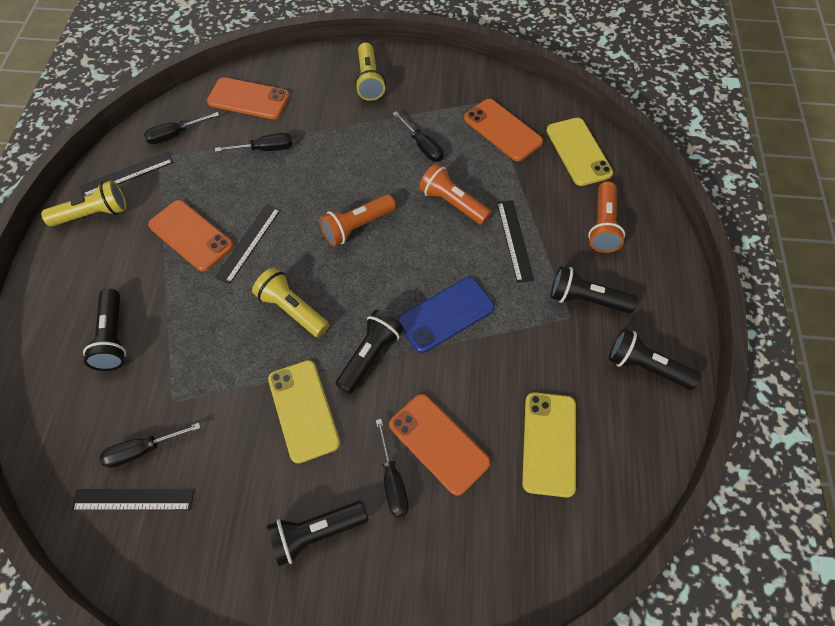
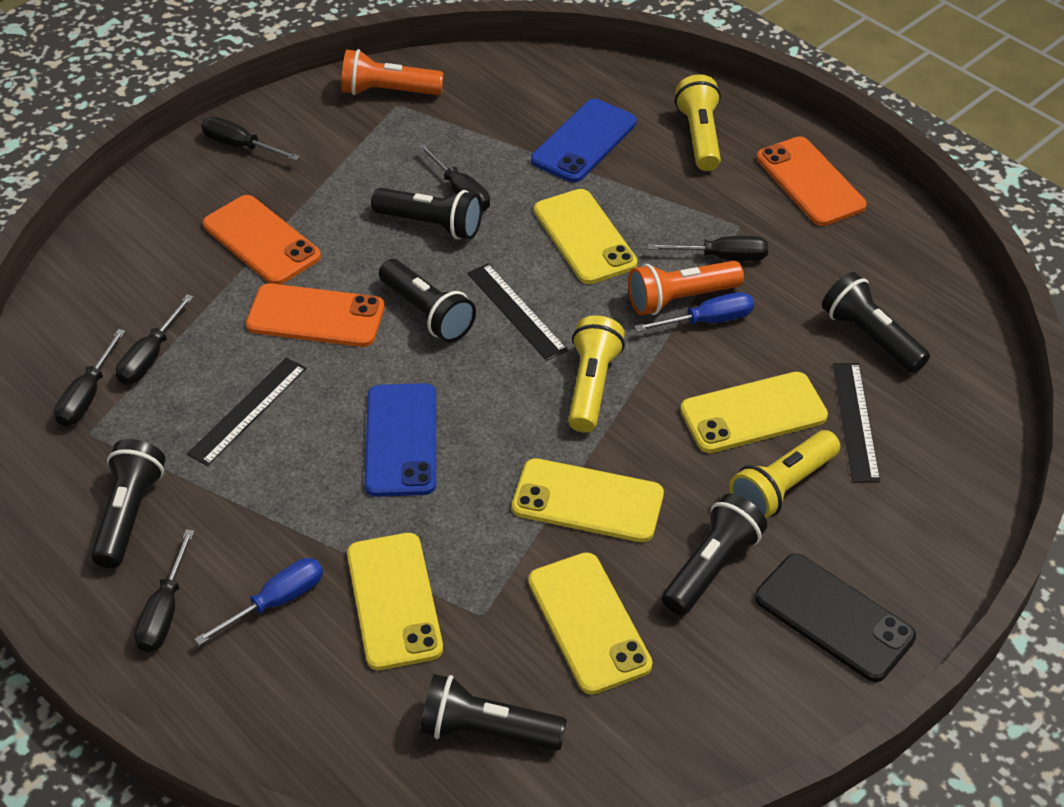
black flashlight: 5 -> 6
black phone: 0 -> 1
black ruler: 4 -> 3
black screwdriver: 5 -> 6
blue phone: 1 -> 2
blue screwdriver: 0 -> 2
orange flashlight: 3 -> 2
orange phone: 4 -> 3
yellow phone: 3 -> 5

